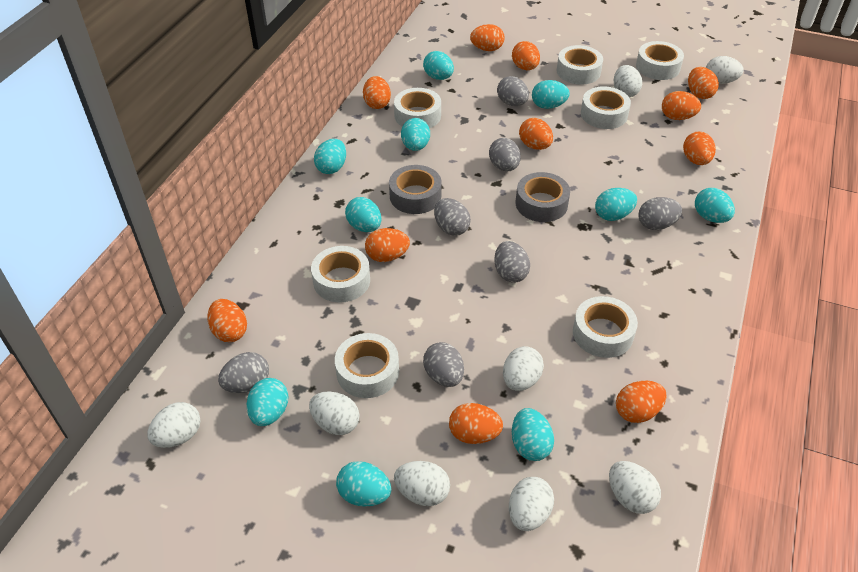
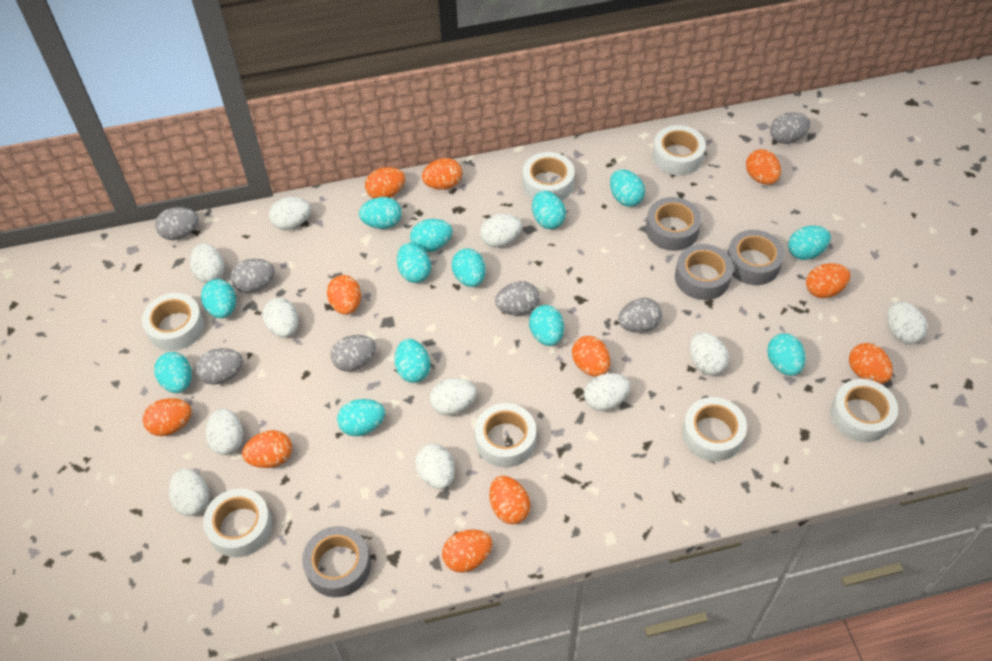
grey tape: 2 -> 4
turquoise egg: 10 -> 13
white egg: 8 -> 11

